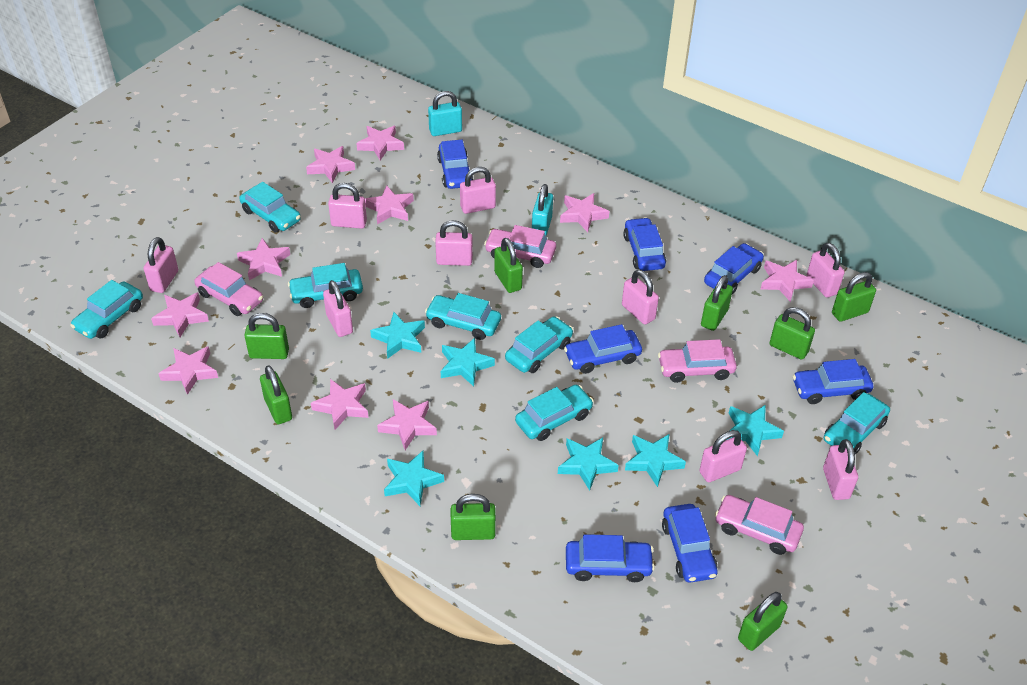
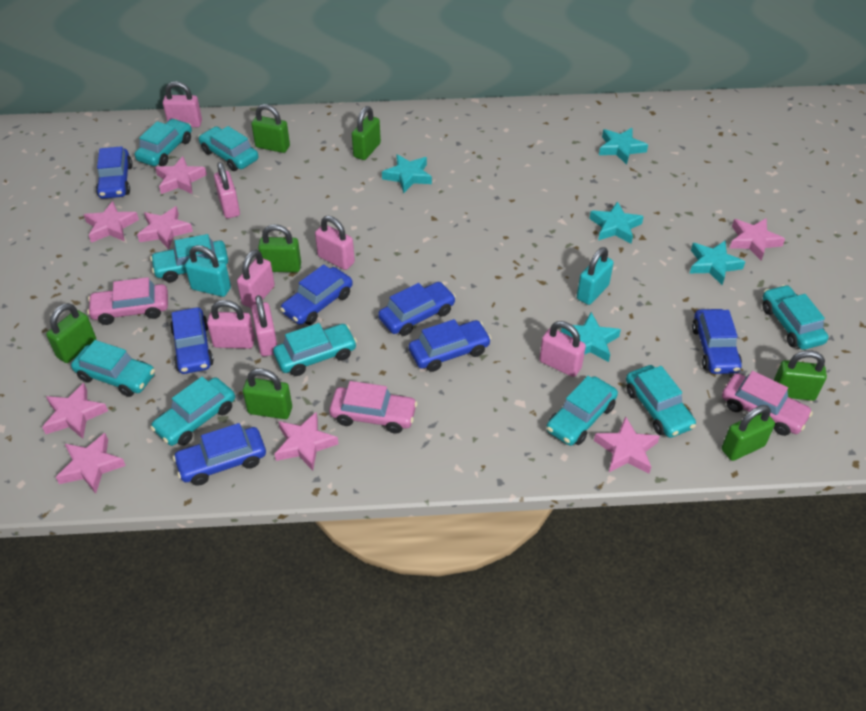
green padlock: 8 -> 7
pink car: 4 -> 3
pink padlock: 9 -> 7
pink star: 10 -> 8
turquoise car: 7 -> 9
turquoise star: 6 -> 5

